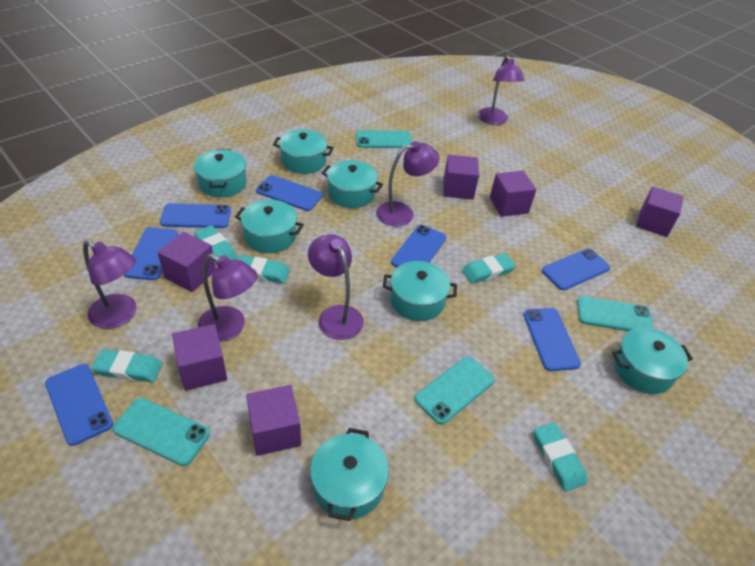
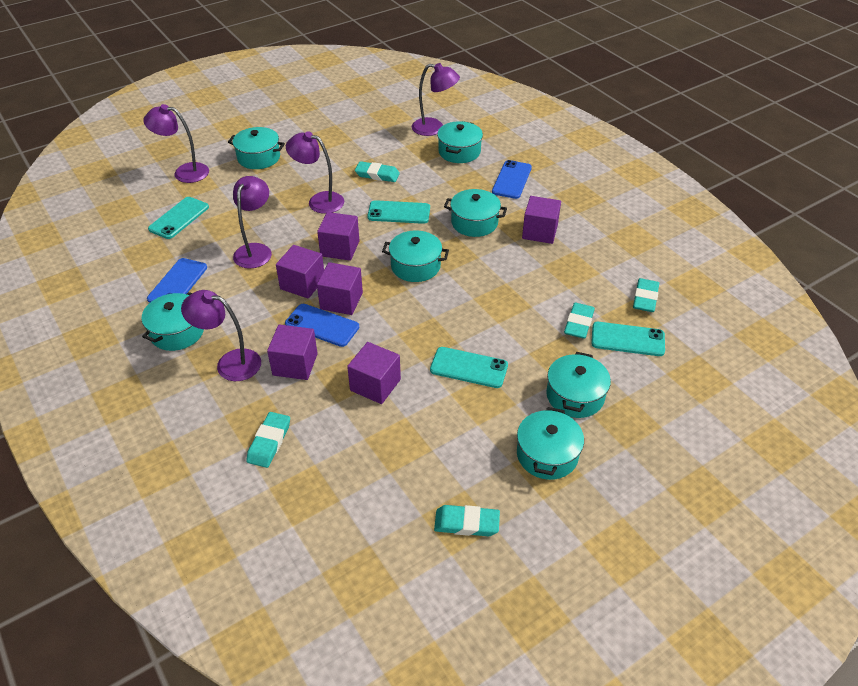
blue phone: 7 -> 3

